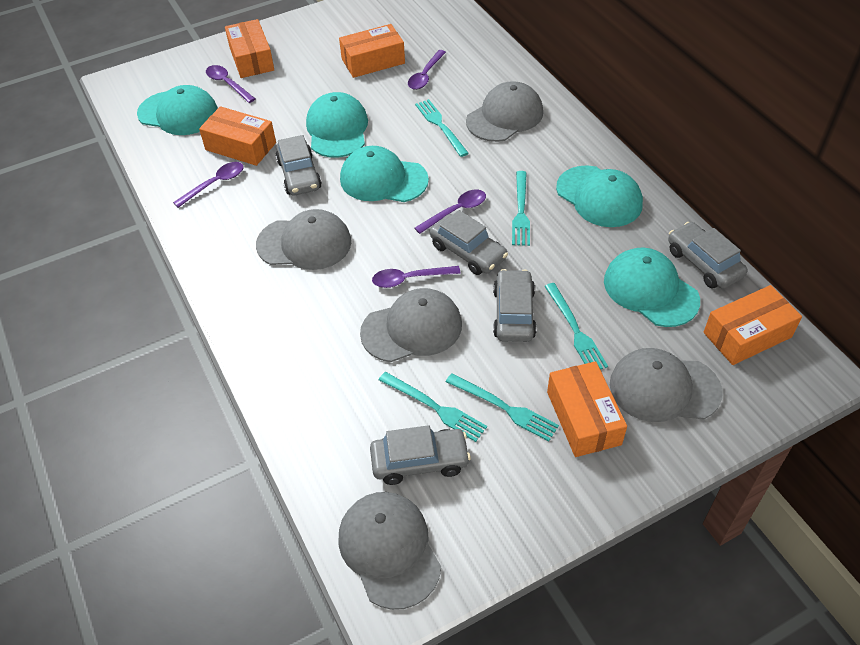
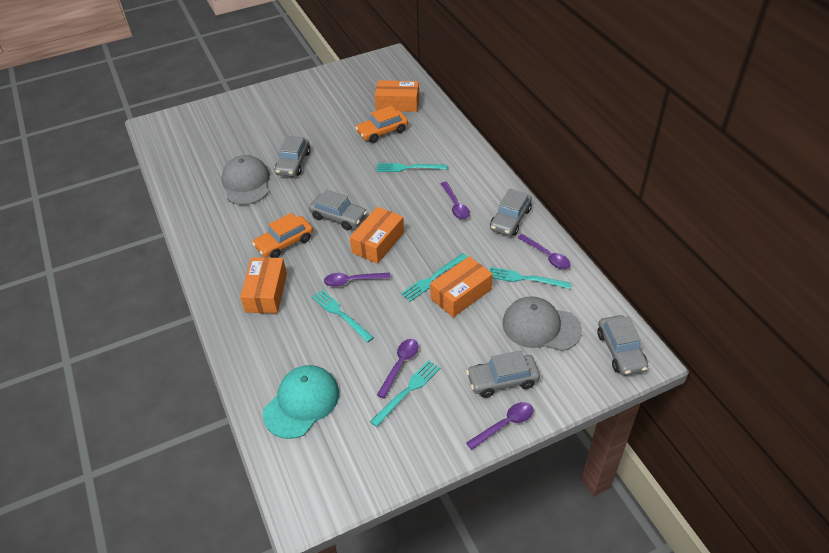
grey cap: 5 -> 2
orange box: 5 -> 4
orange car: 0 -> 2
turquoise cap: 5 -> 1

